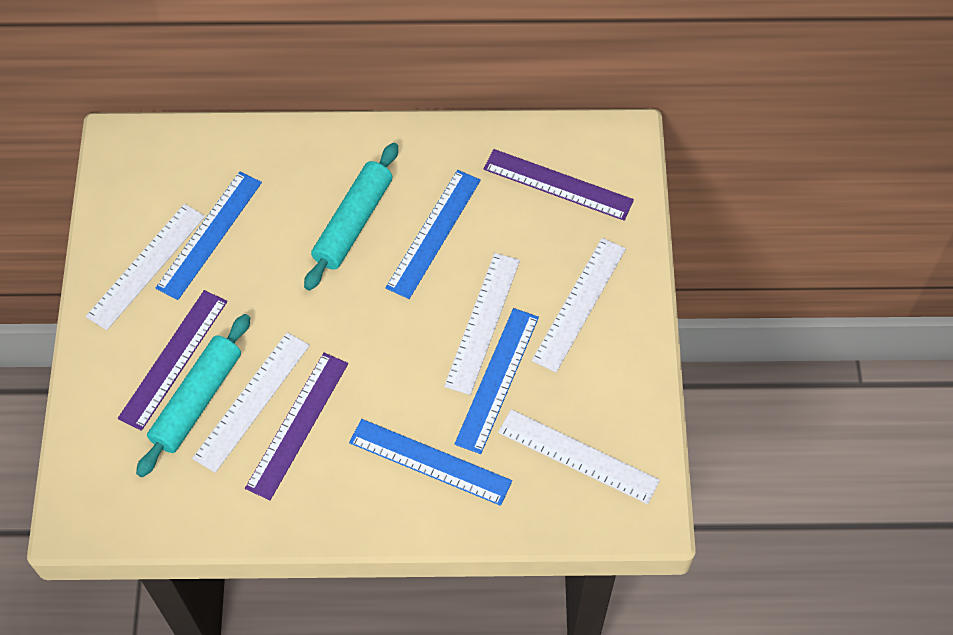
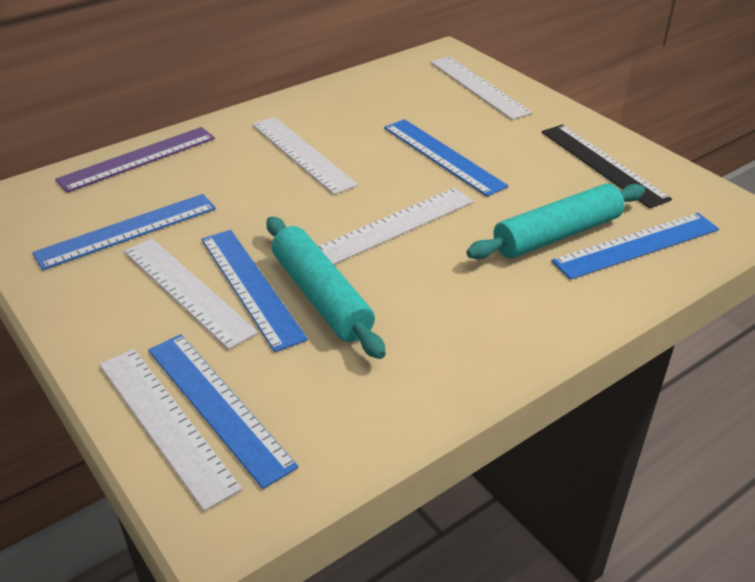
black ruler: 0 -> 1
blue ruler: 4 -> 5
purple ruler: 3 -> 1

